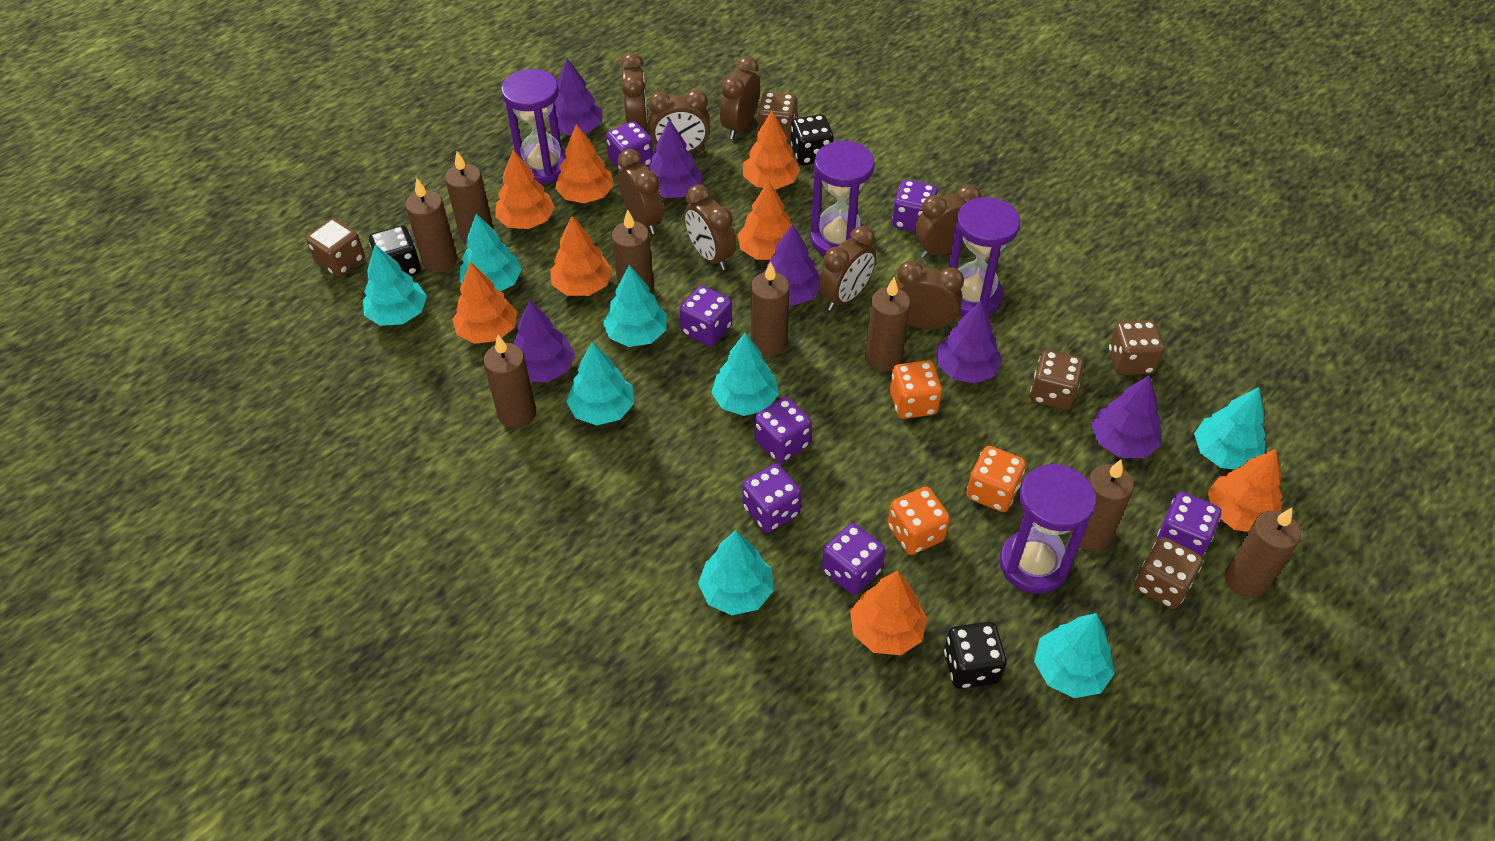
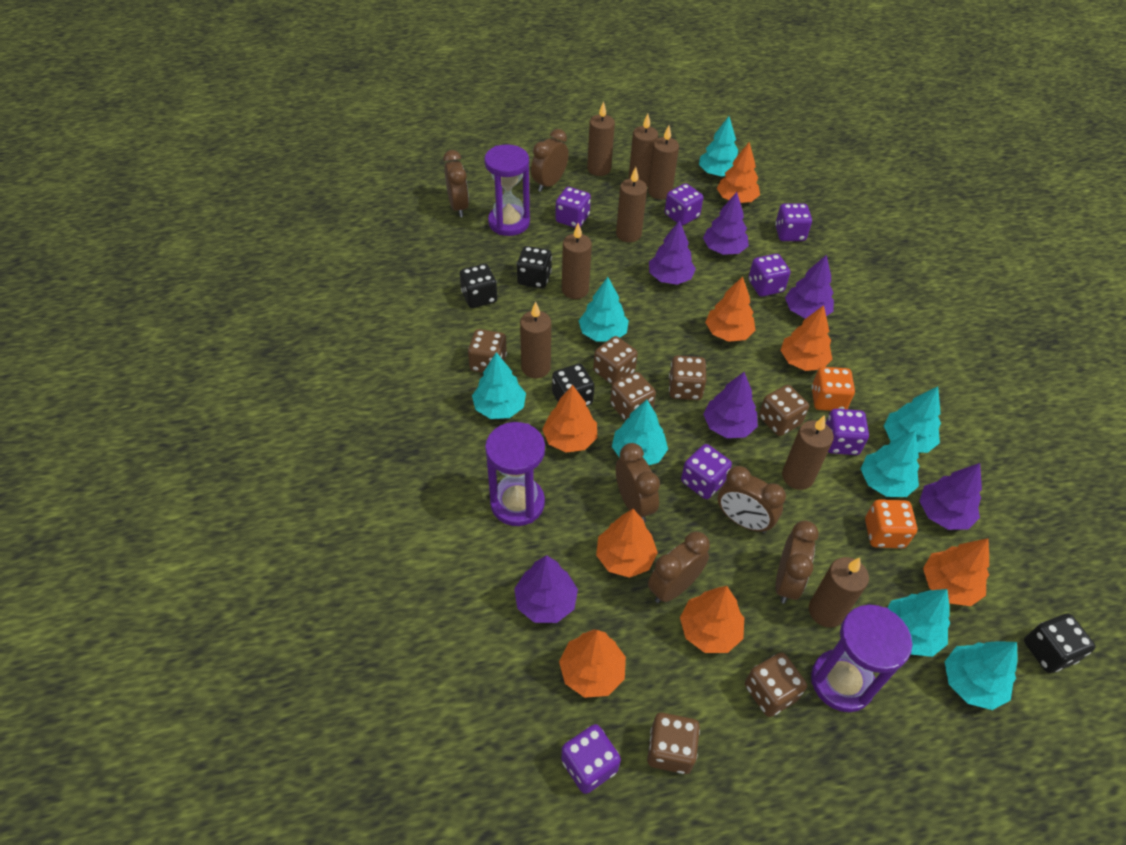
black dice: 3 -> 4
brown clock: 8 -> 6
brown dice: 5 -> 7
orange dice: 3 -> 2
purple hourglass: 4 -> 3

